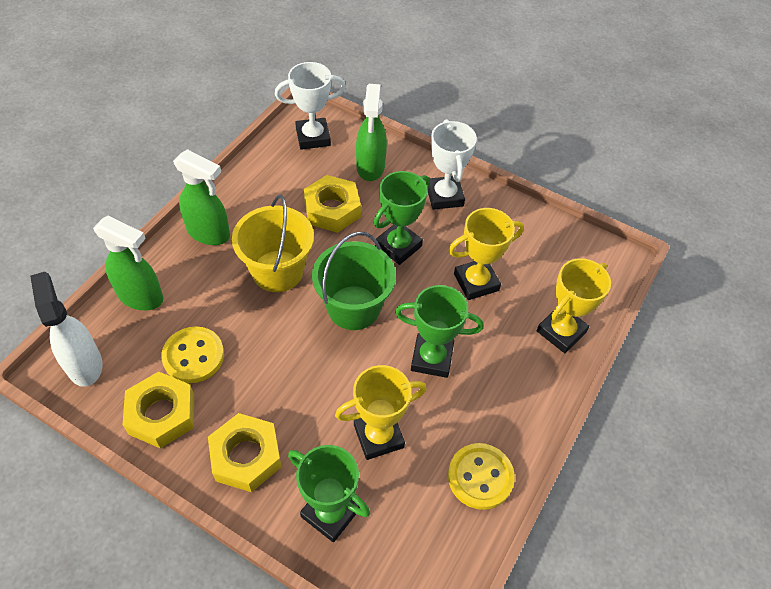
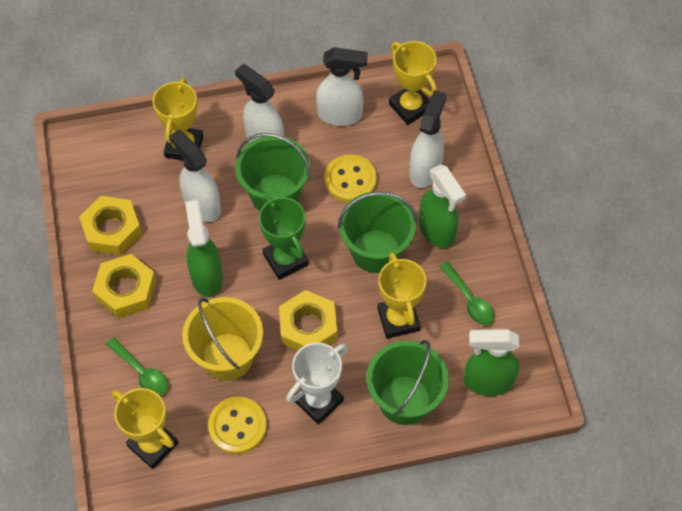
green bucket: 1 -> 3
green spoon: 0 -> 2
green trophy: 3 -> 1
white spray bottle: 1 -> 4
white trophy: 2 -> 1
yellow trophy: 3 -> 4

